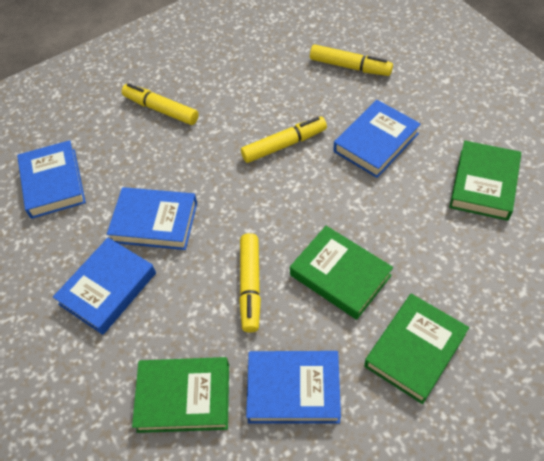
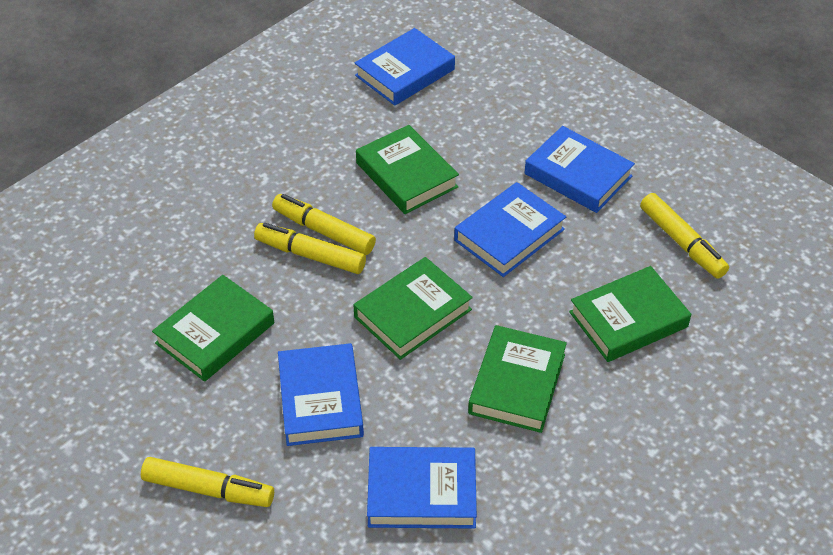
green book: 4 -> 5

